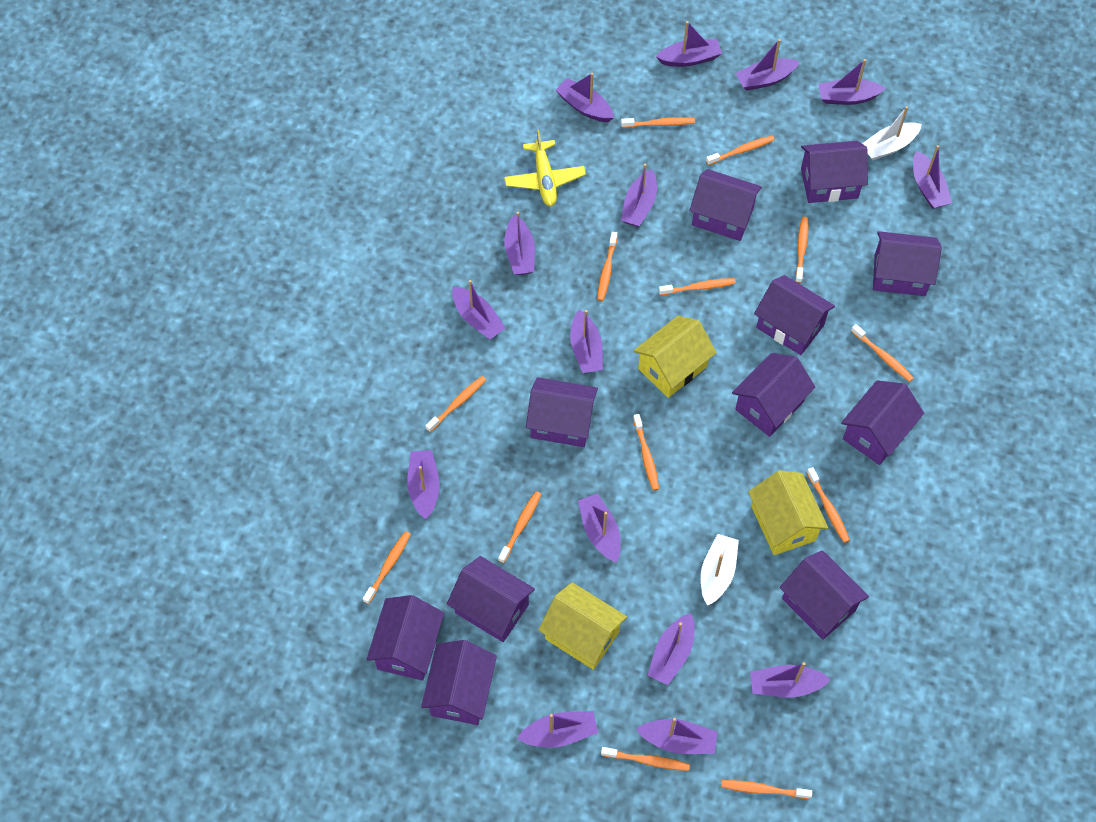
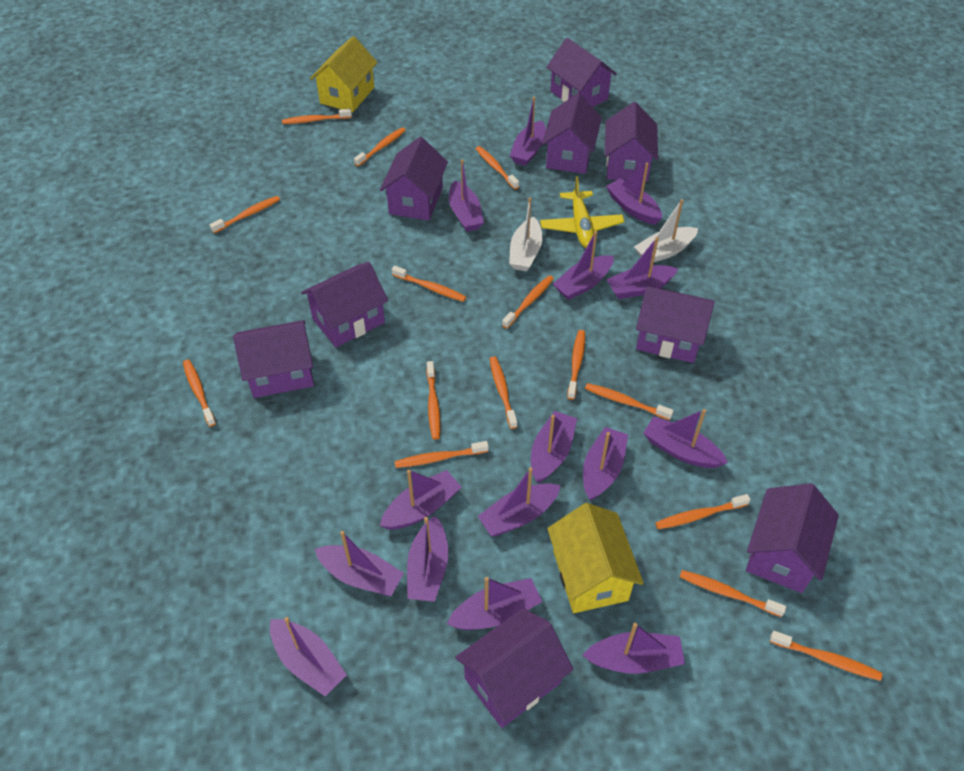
orange toothbrush: 13 -> 15
purple house: 11 -> 9
yellow house: 3 -> 2

